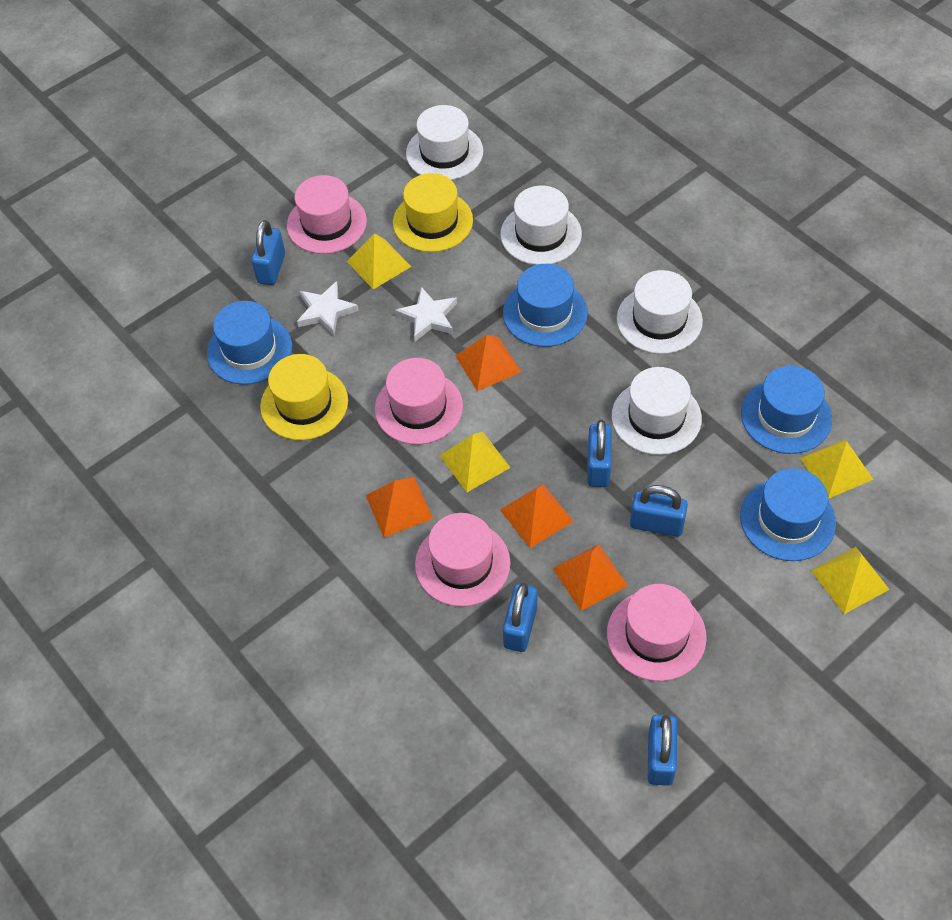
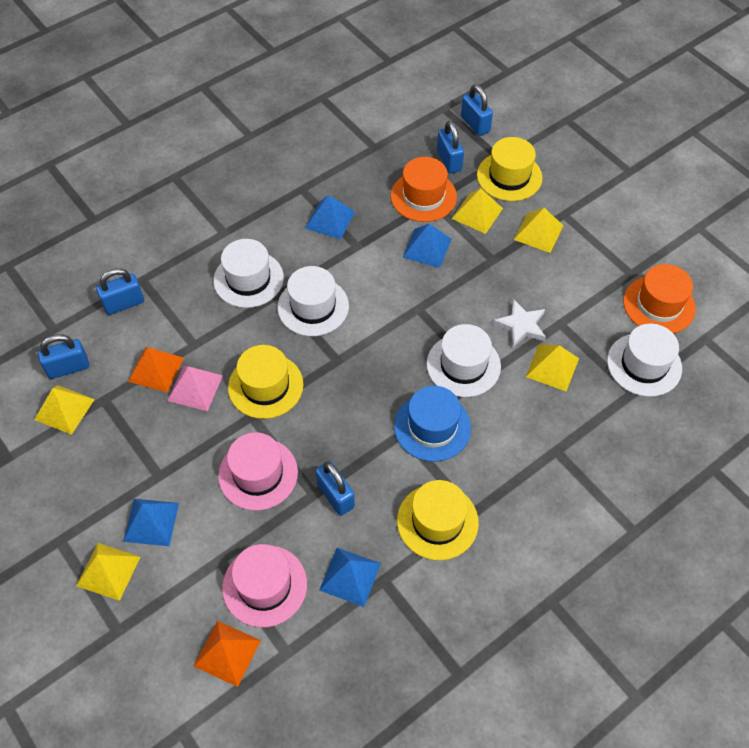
blue hat: 4 -> 1
blue pyramid: 0 -> 4
orange hat: 0 -> 2
orange pyramid: 4 -> 2
pink hat: 4 -> 2
pink pyramid: 0 -> 1
white star: 2 -> 1
yellow hat: 2 -> 3
yellow pyramid: 4 -> 5

